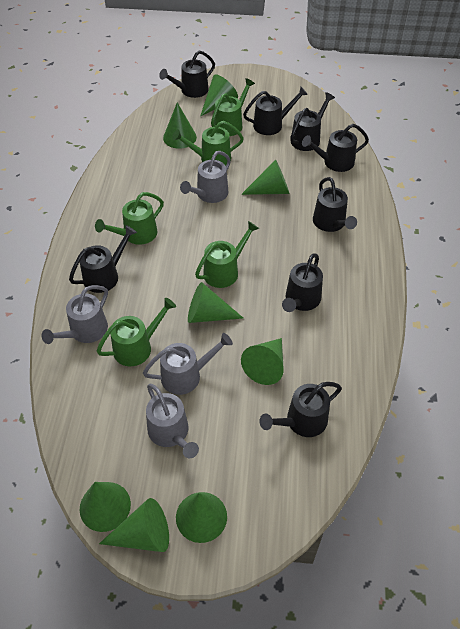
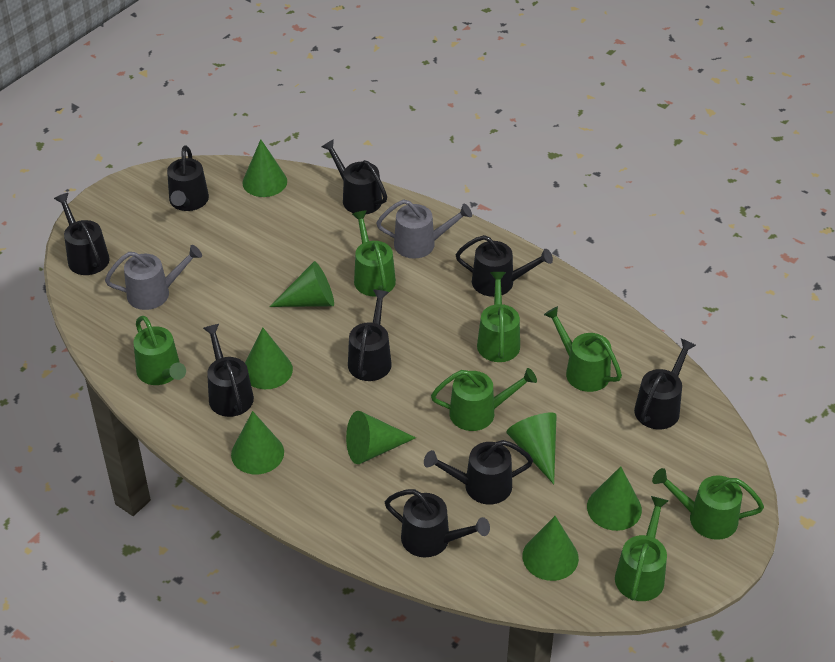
black watering can: 8 -> 9
green watering can: 5 -> 7
grey watering can: 4 -> 2

